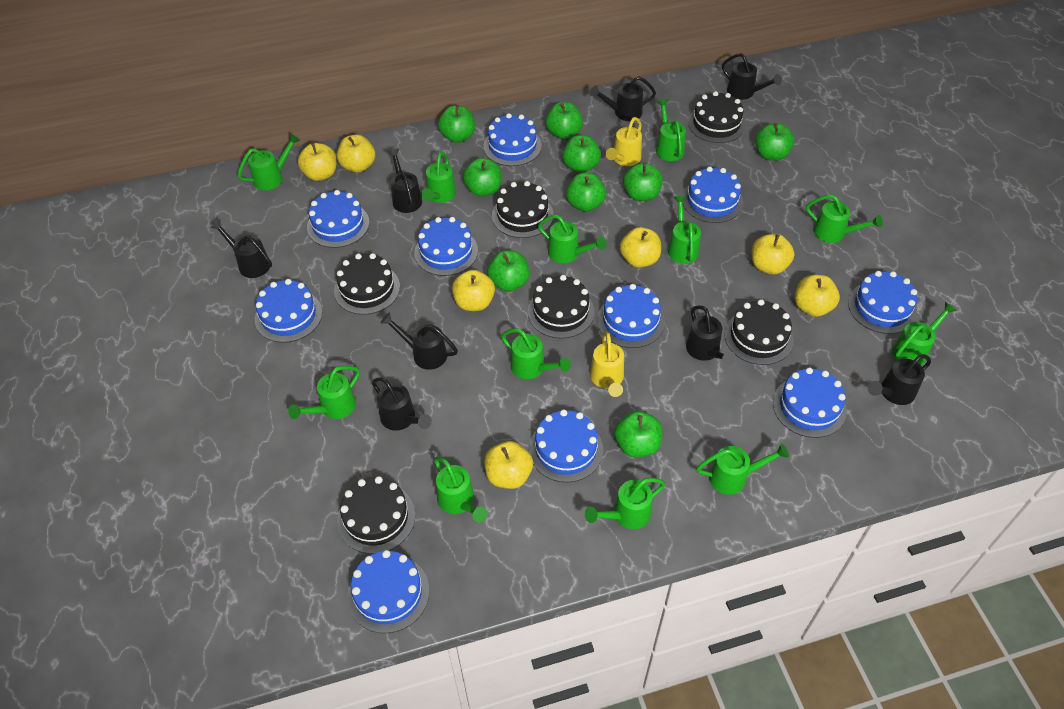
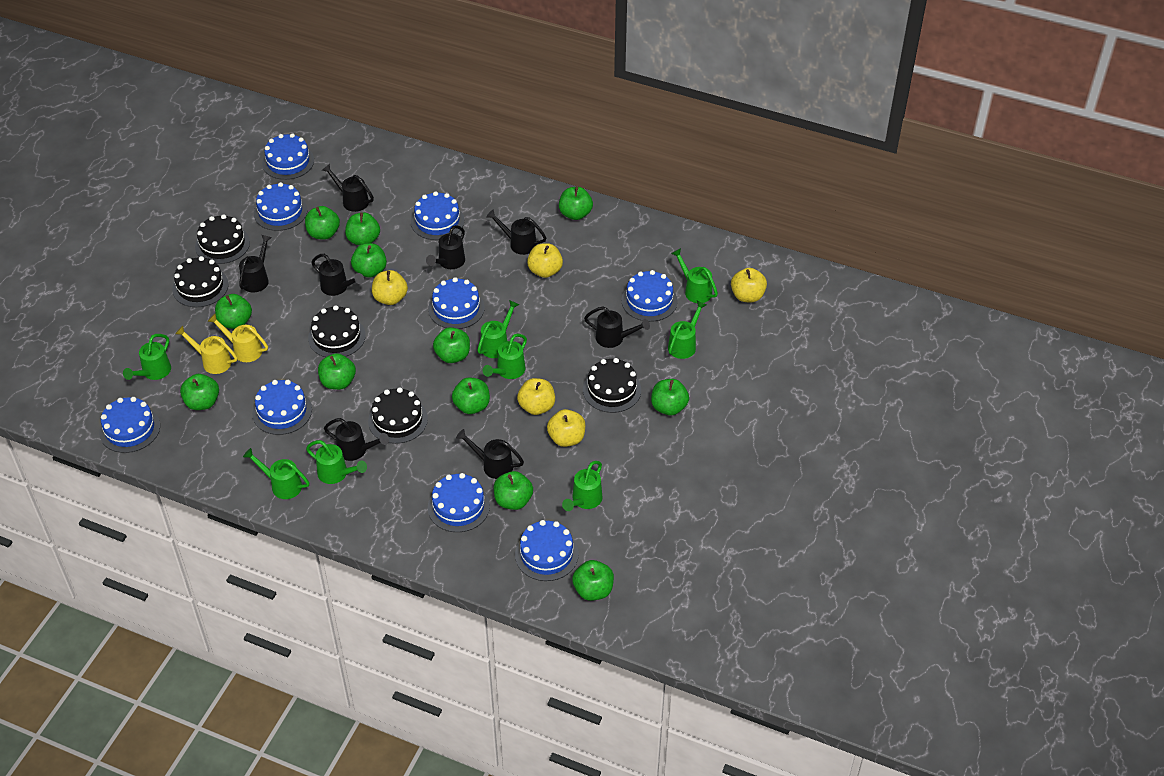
black cake: 6 -> 5
blue cake: 10 -> 9
green apple: 9 -> 12
green watering can: 12 -> 8
yellow apple: 7 -> 5

